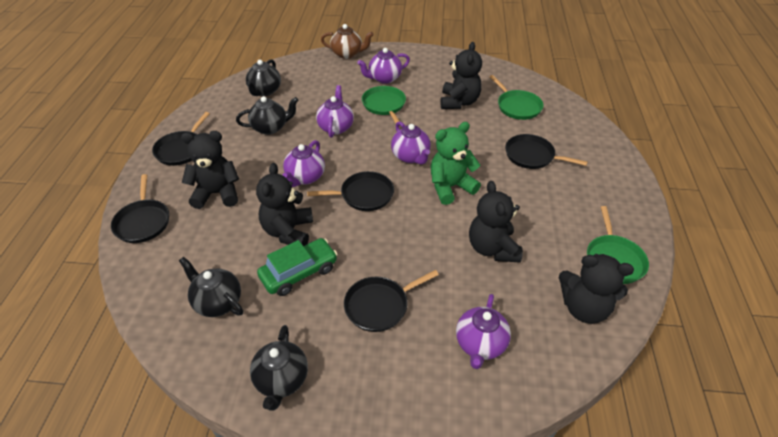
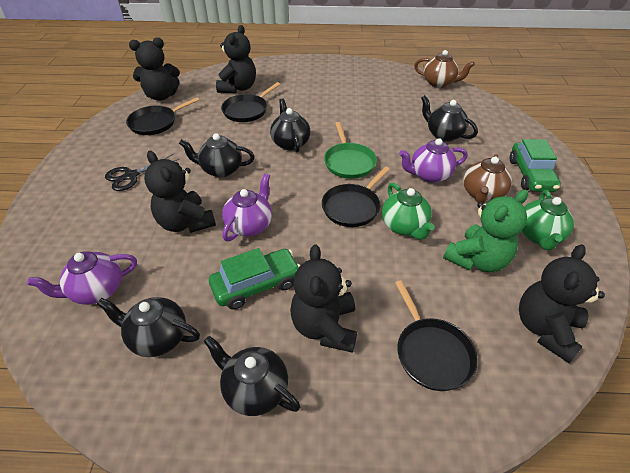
black pan: 5 -> 4
black scissors: 0 -> 1
black teapot: 4 -> 5
brown teapot: 1 -> 2
green car: 1 -> 2
green pan: 3 -> 1
green teapot: 0 -> 2
purple teapot: 5 -> 3

